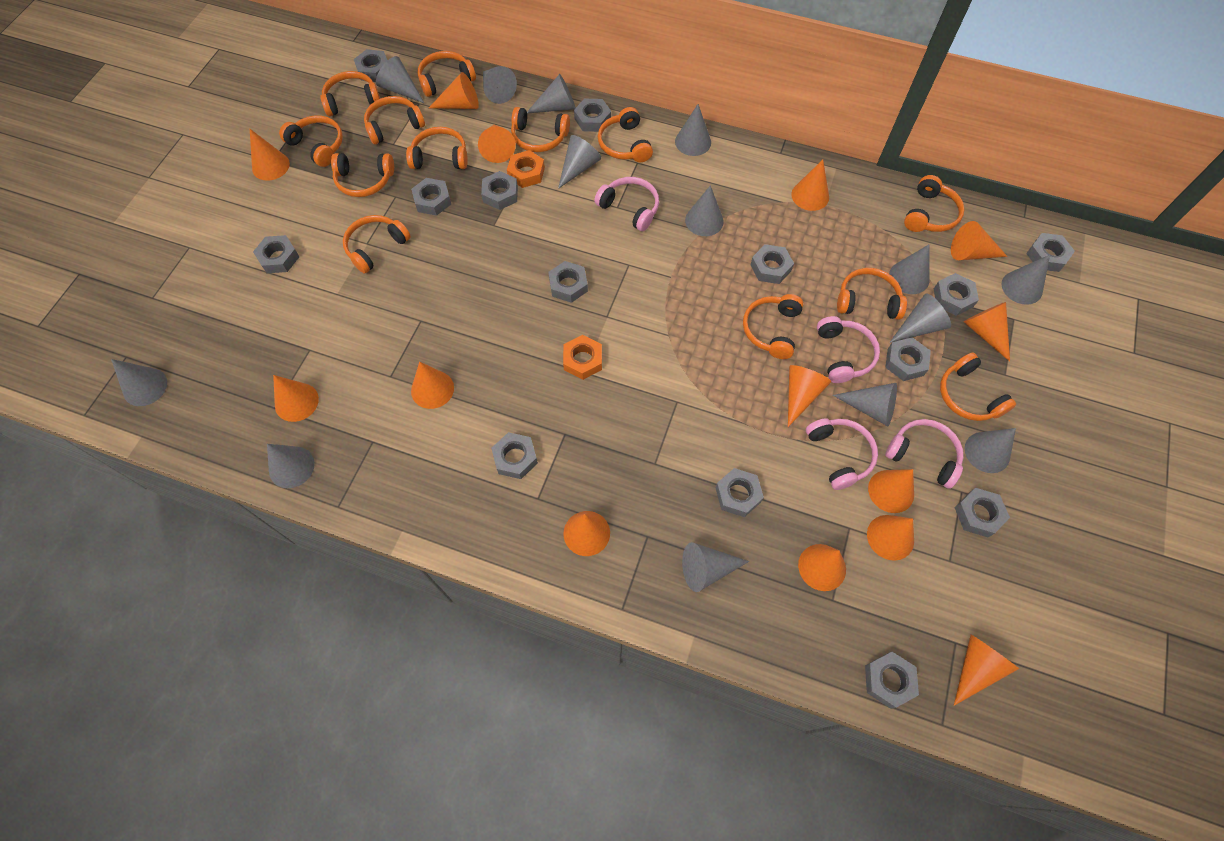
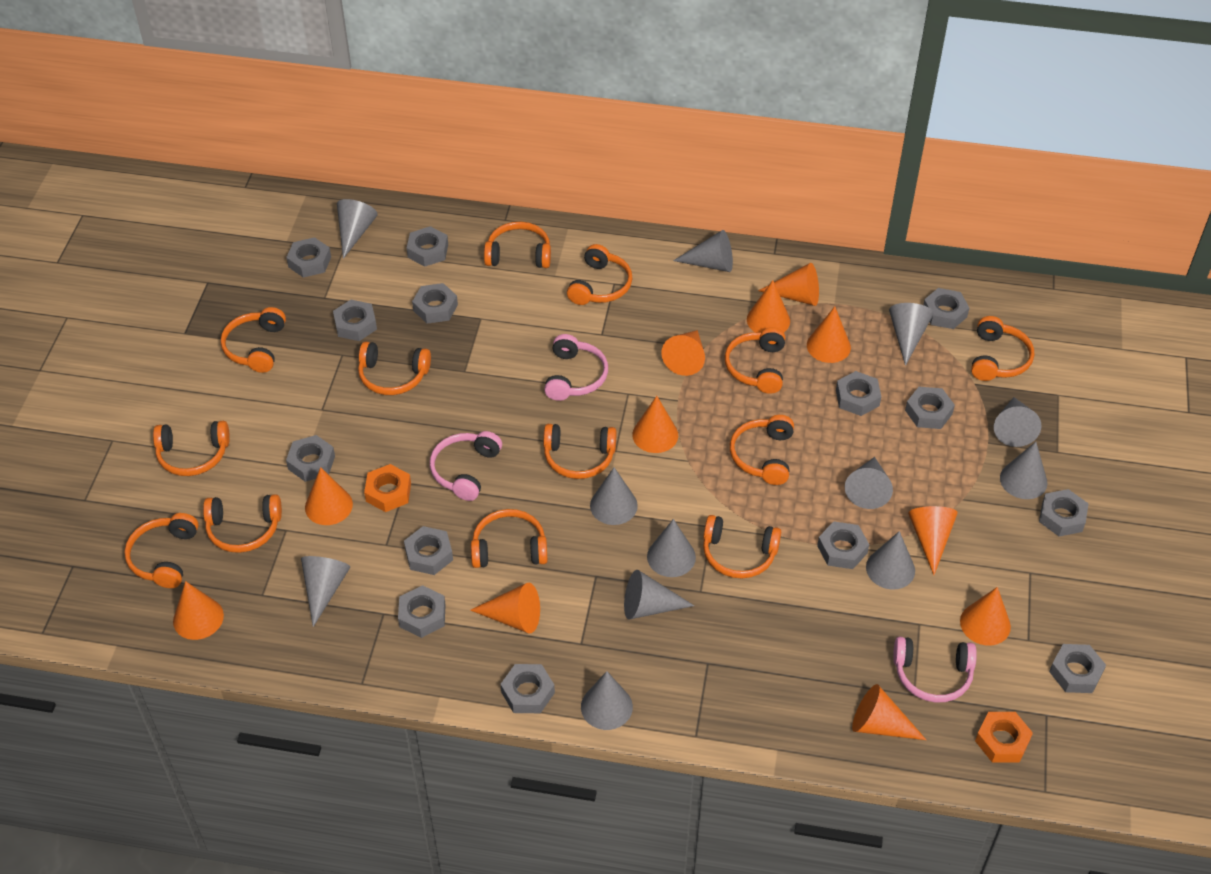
grey cone: 14 -> 12
orange cone: 14 -> 11
pink headphones: 4 -> 3

